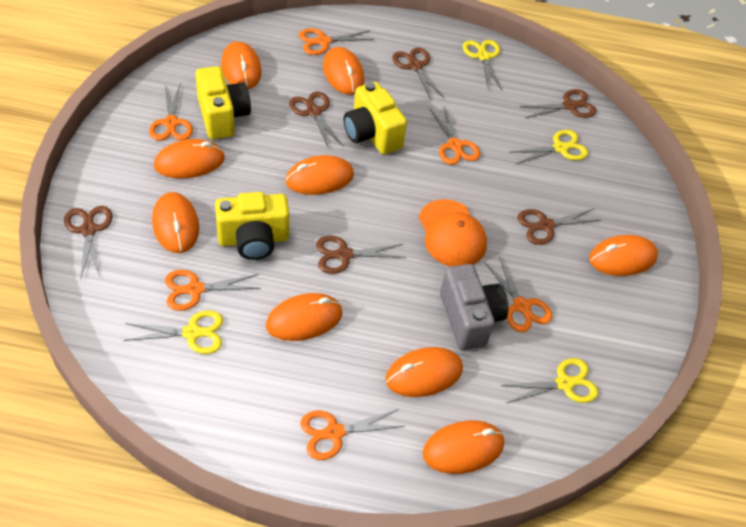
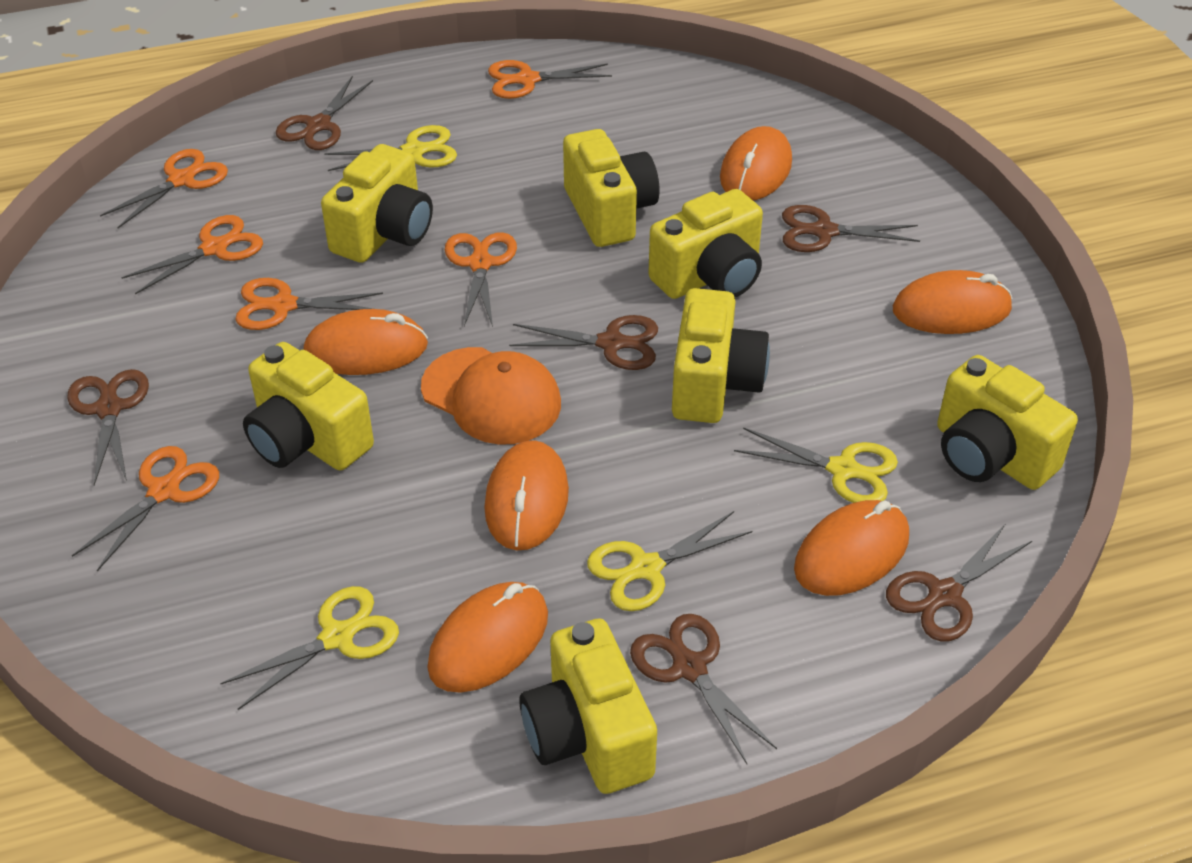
grey camera: 1 -> 0
orange mouse: 9 -> 6
yellow camera: 3 -> 7

